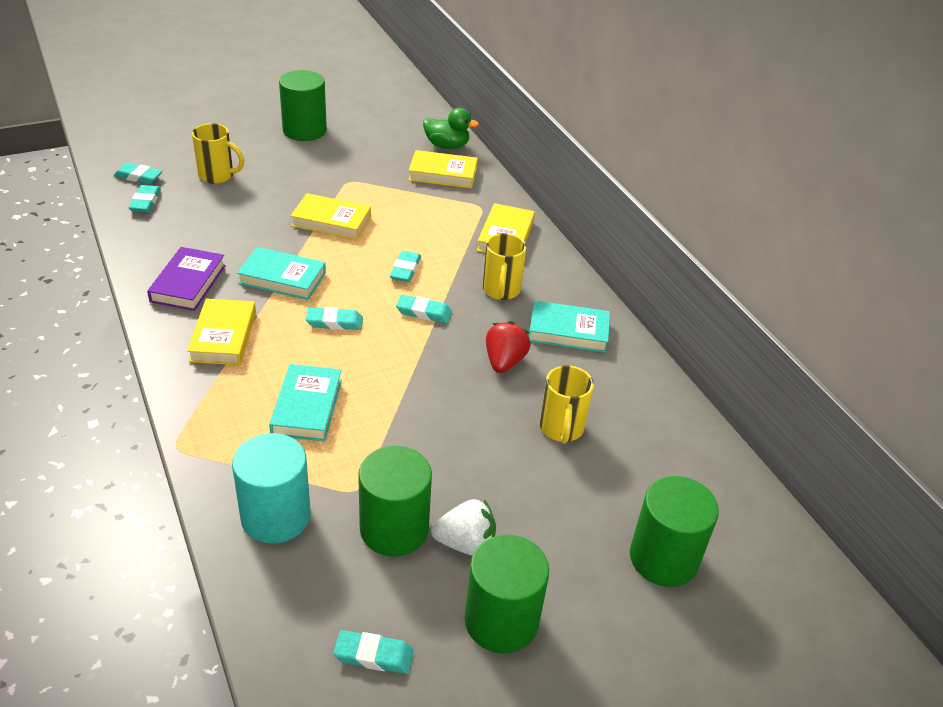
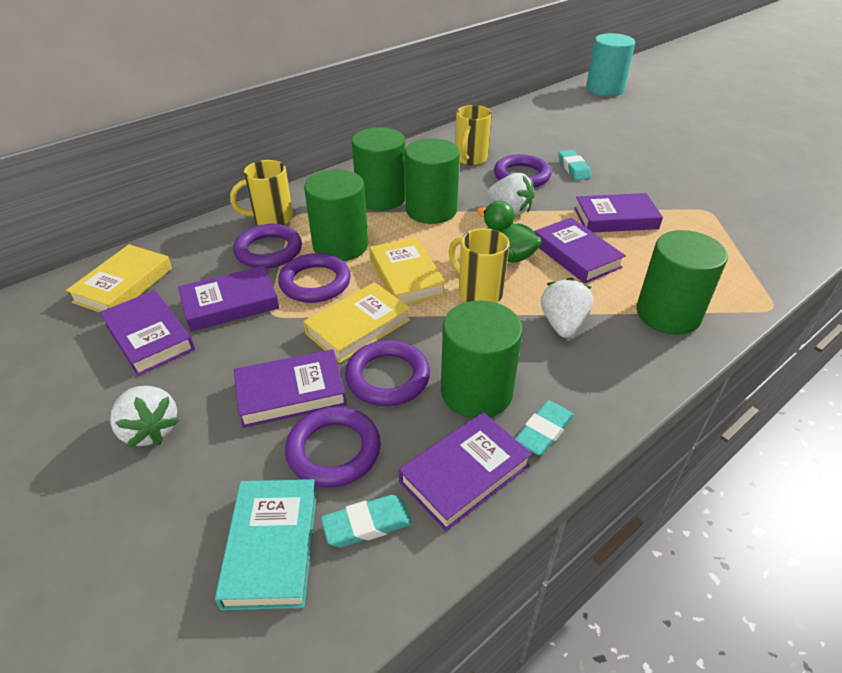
green cylinder: 4 -> 5
purple book: 1 -> 6
purple ring: 0 -> 5
red strawberry: 1 -> 0
turquoise book: 3 -> 1
turquoise eraser: 6 -> 3
white strawberry: 1 -> 3
yellow book: 4 -> 3

